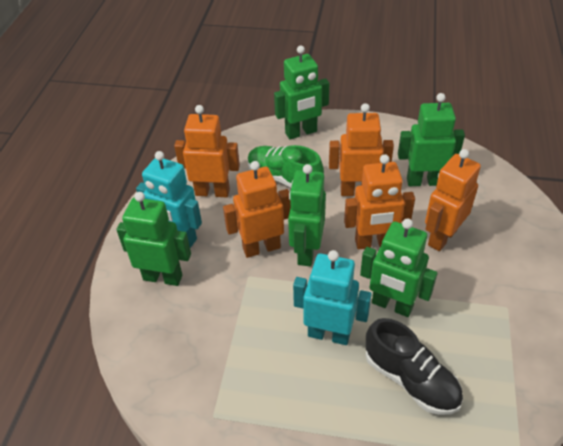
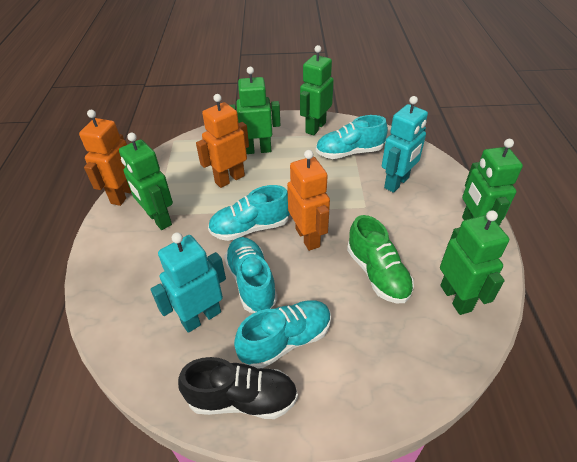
orange robot: 5 -> 3
turquoise shoe: 0 -> 4

